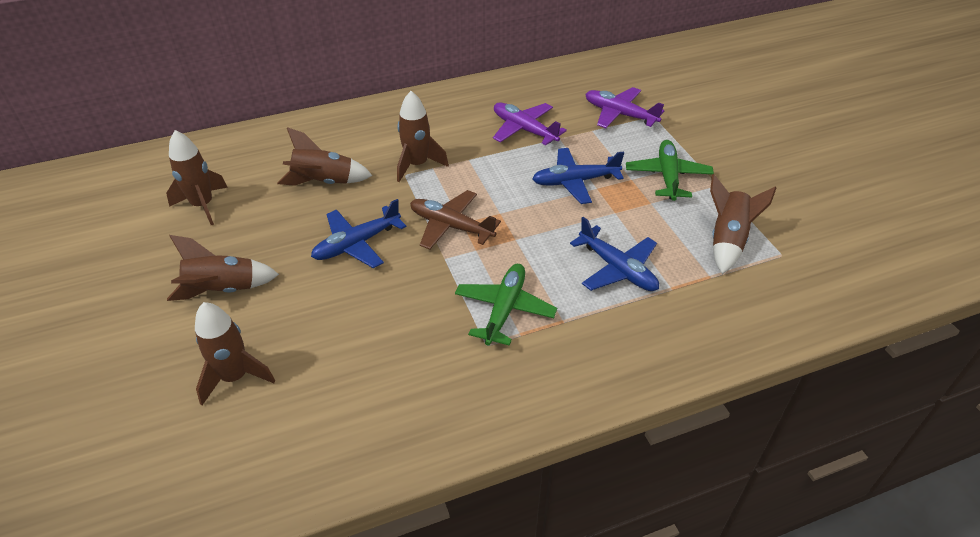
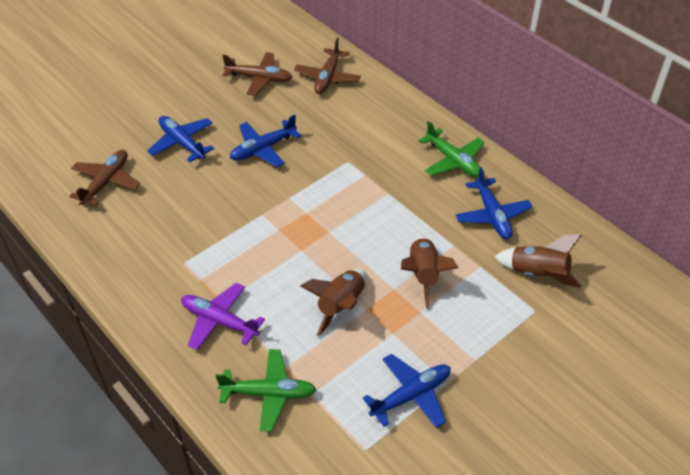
blue plane: 3 -> 4
brown plane: 1 -> 3
brown rocket: 6 -> 3
purple plane: 2 -> 1

